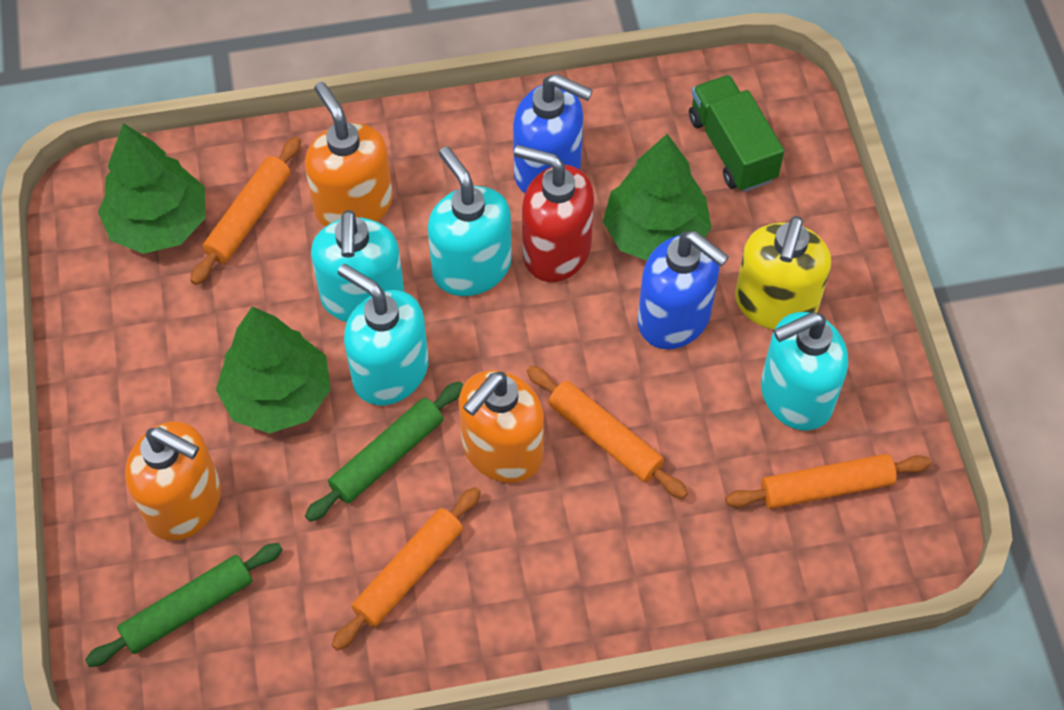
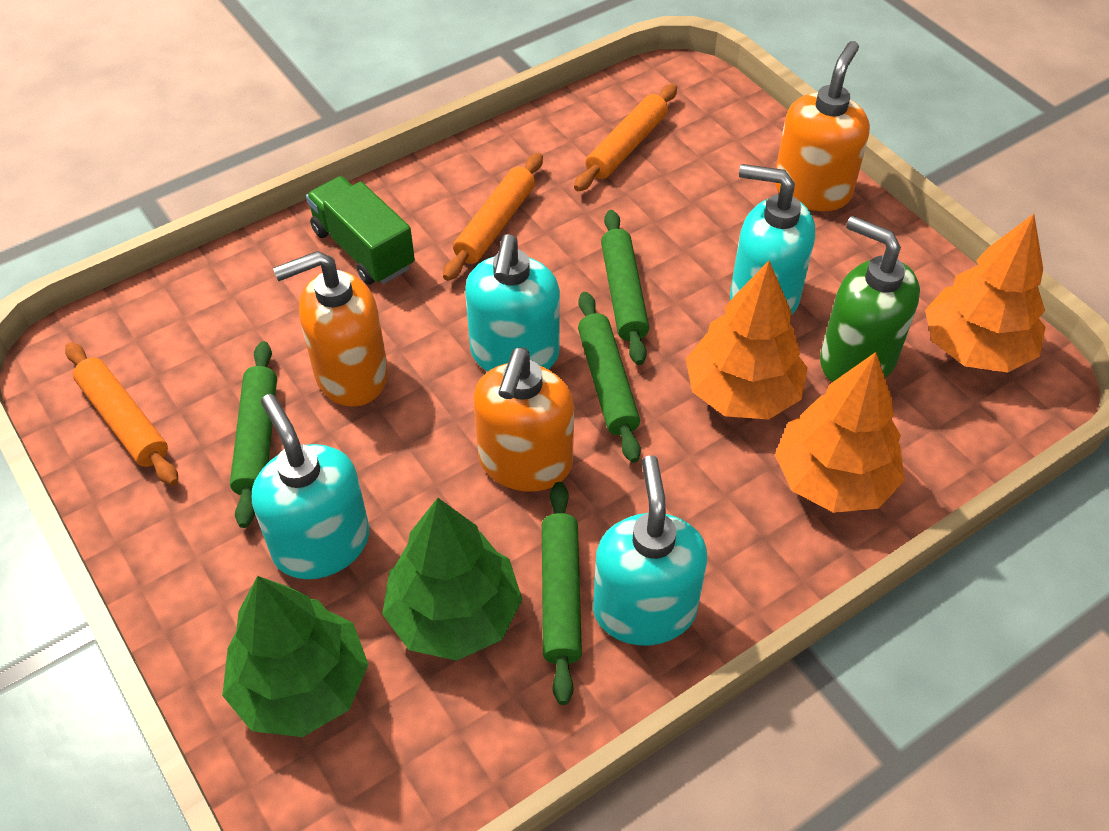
blue soap dispenser: 2 -> 0
green rolling pin: 2 -> 4
green soap dispenser: 0 -> 1
green tree: 3 -> 2
orange rolling pin: 4 -> 3
orange tree: 0 -> 3
red soap dispenser: 1 -> 0
yellow soap dispenser: 1 -> 0

